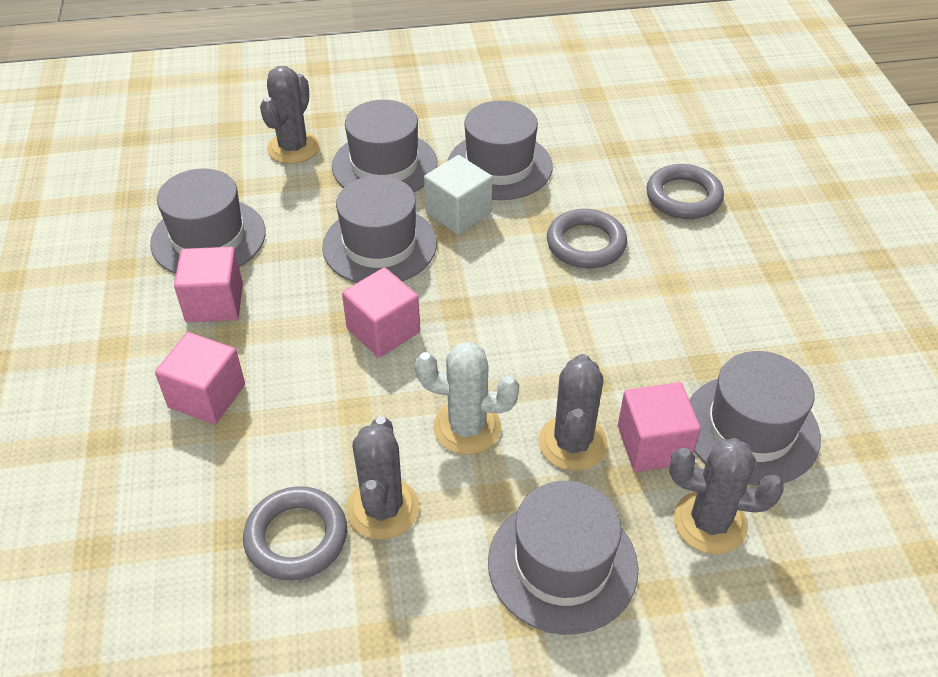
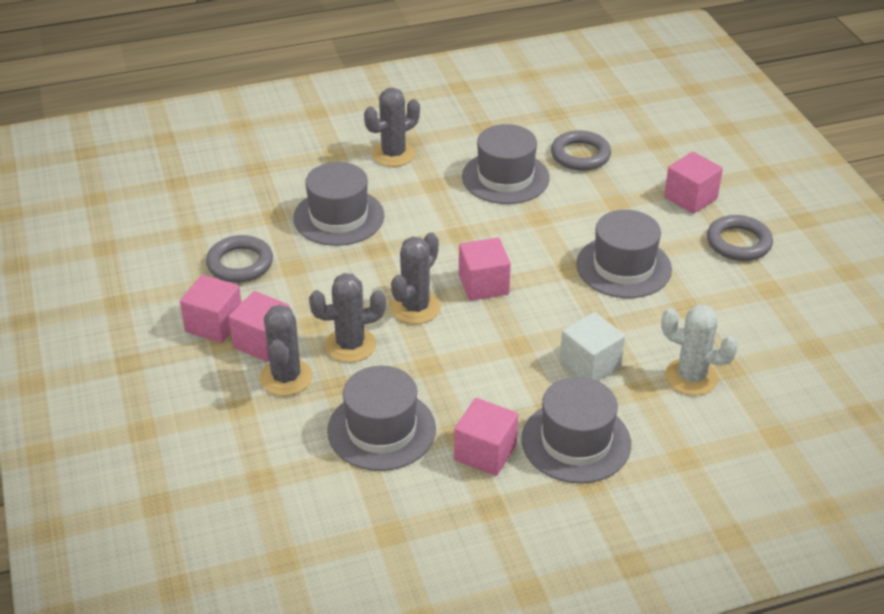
grey hat: 6 -> 5
pink cube: 4 -> 5

